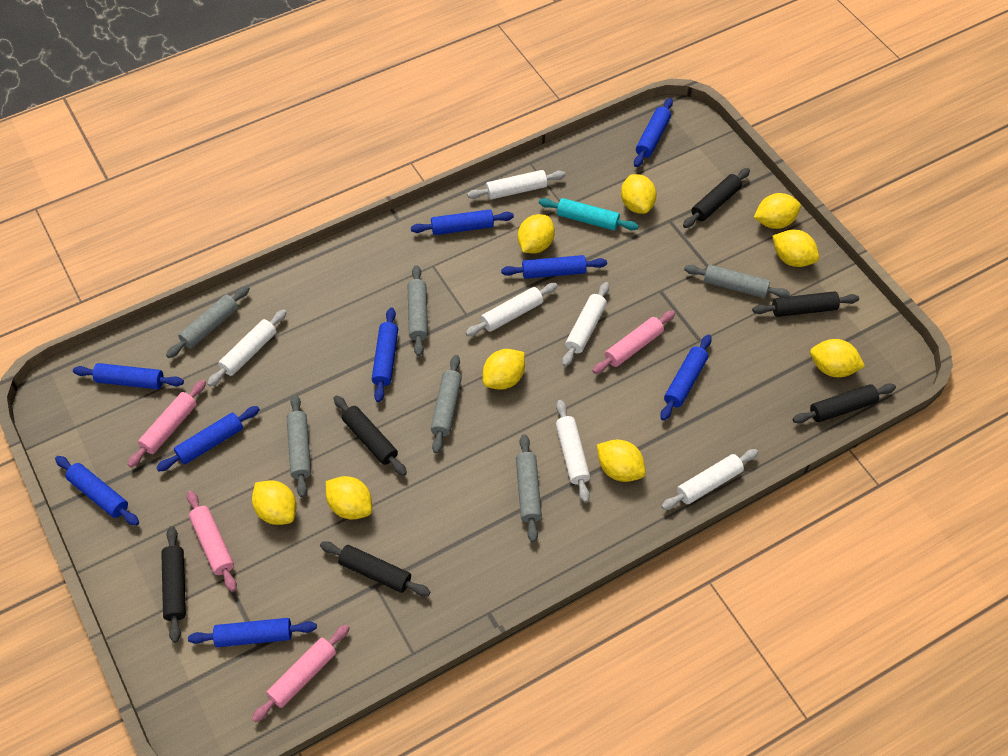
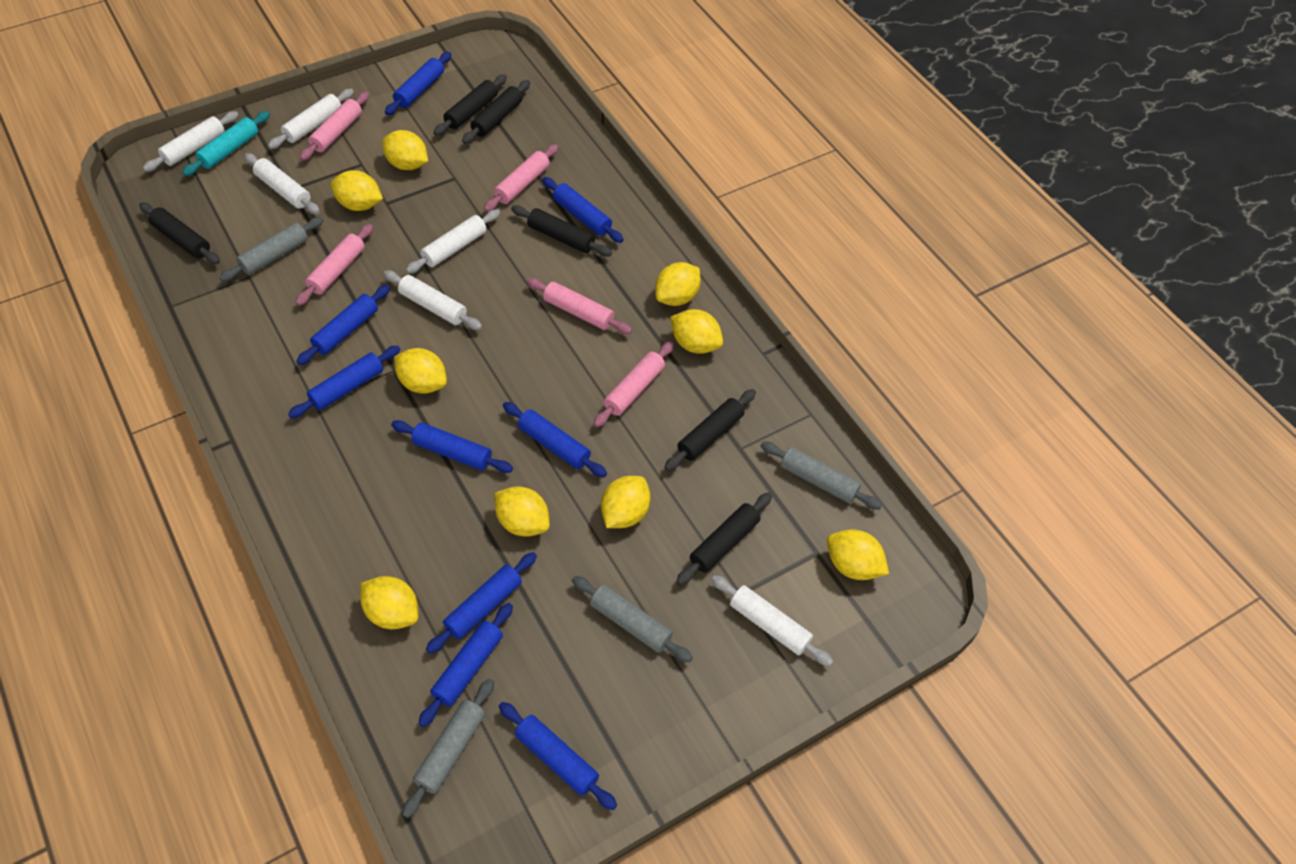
grey rolling pin: 6 -> 4
pink rolling pin: 4 -> 5

